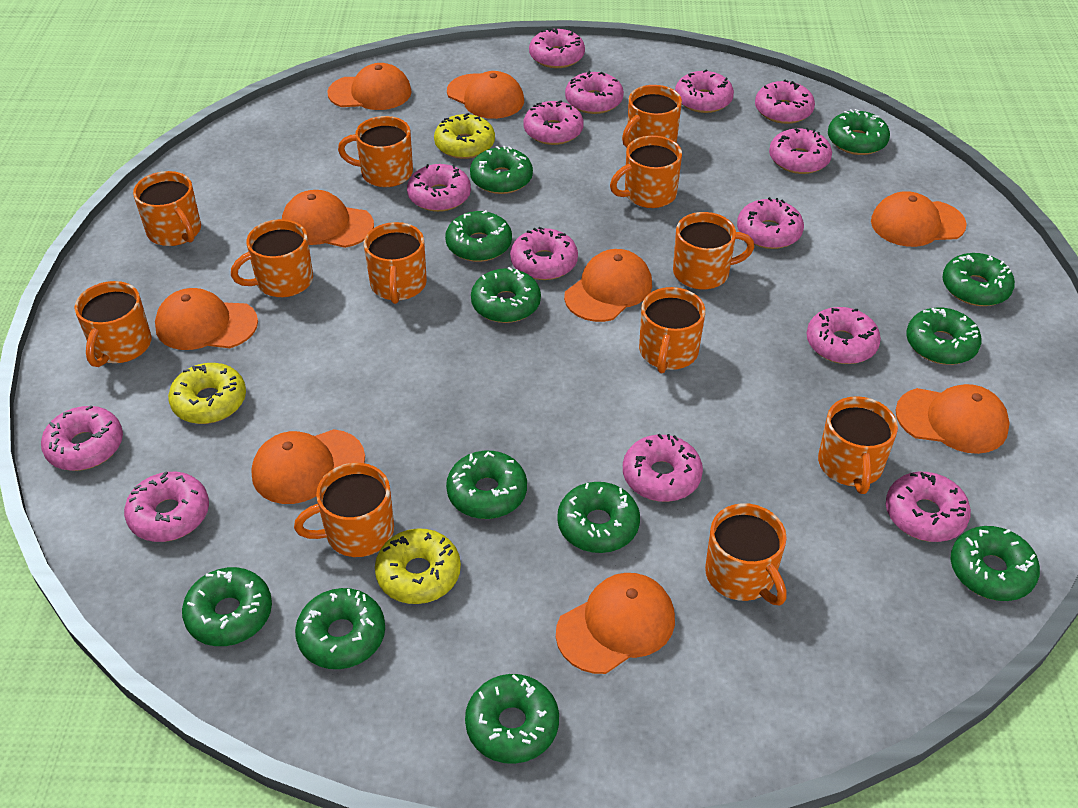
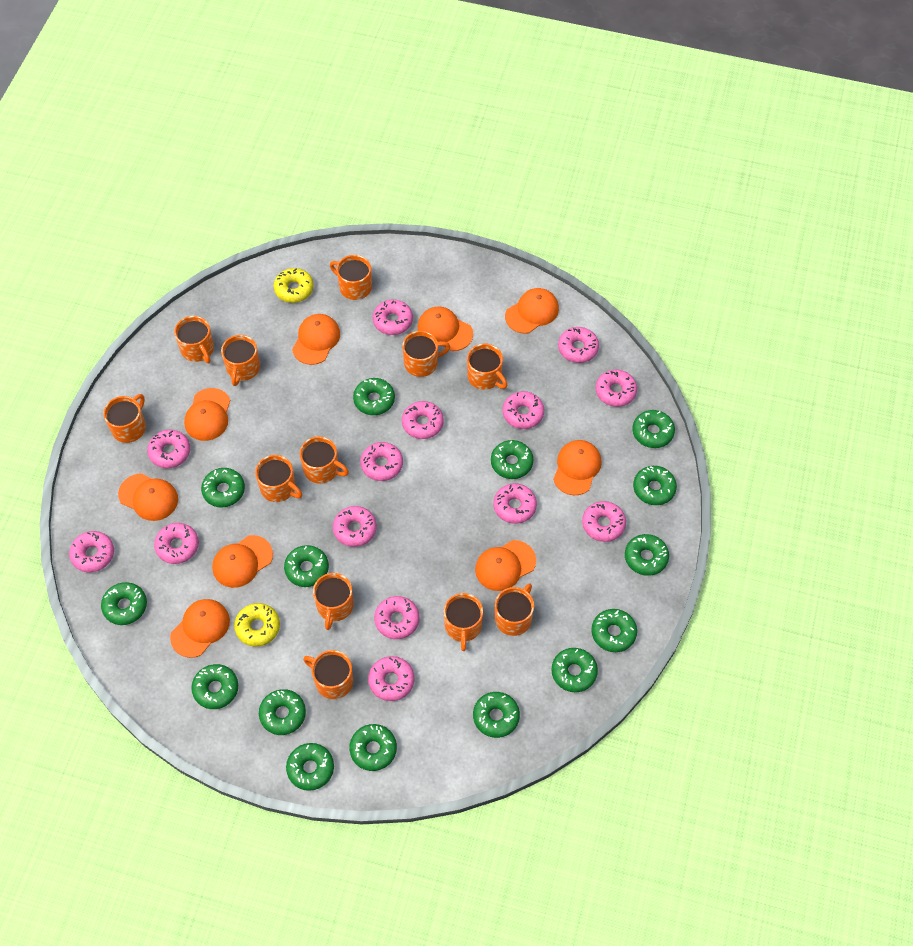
green donut: 12 -> 15
yellow donut: 3 -> 2

